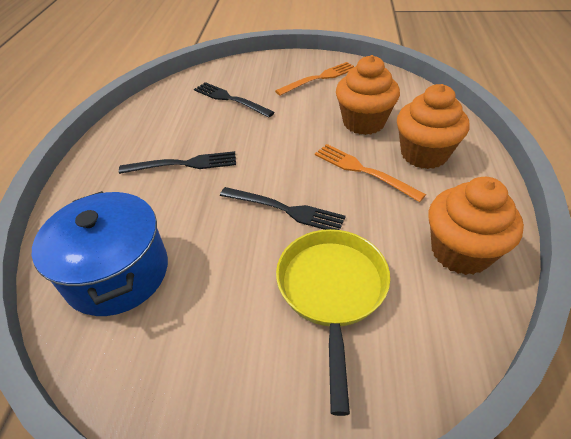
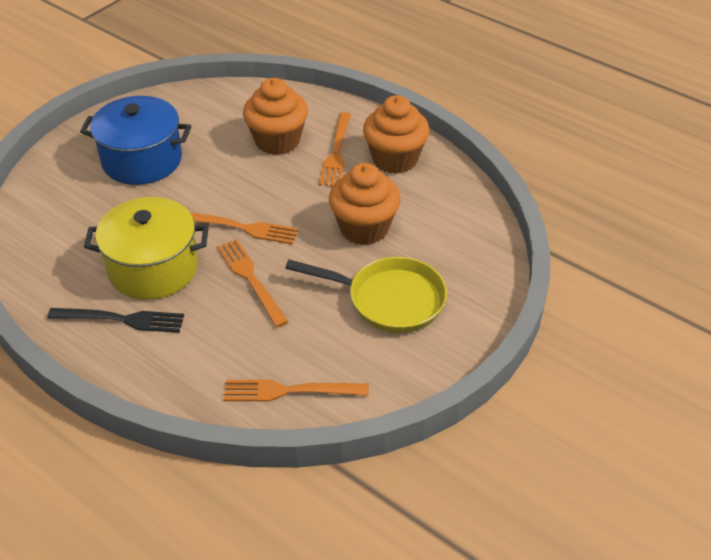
black fork: 3 -> 1
orange fork: 2 -> 4
yellow pot: 0 -> 1

